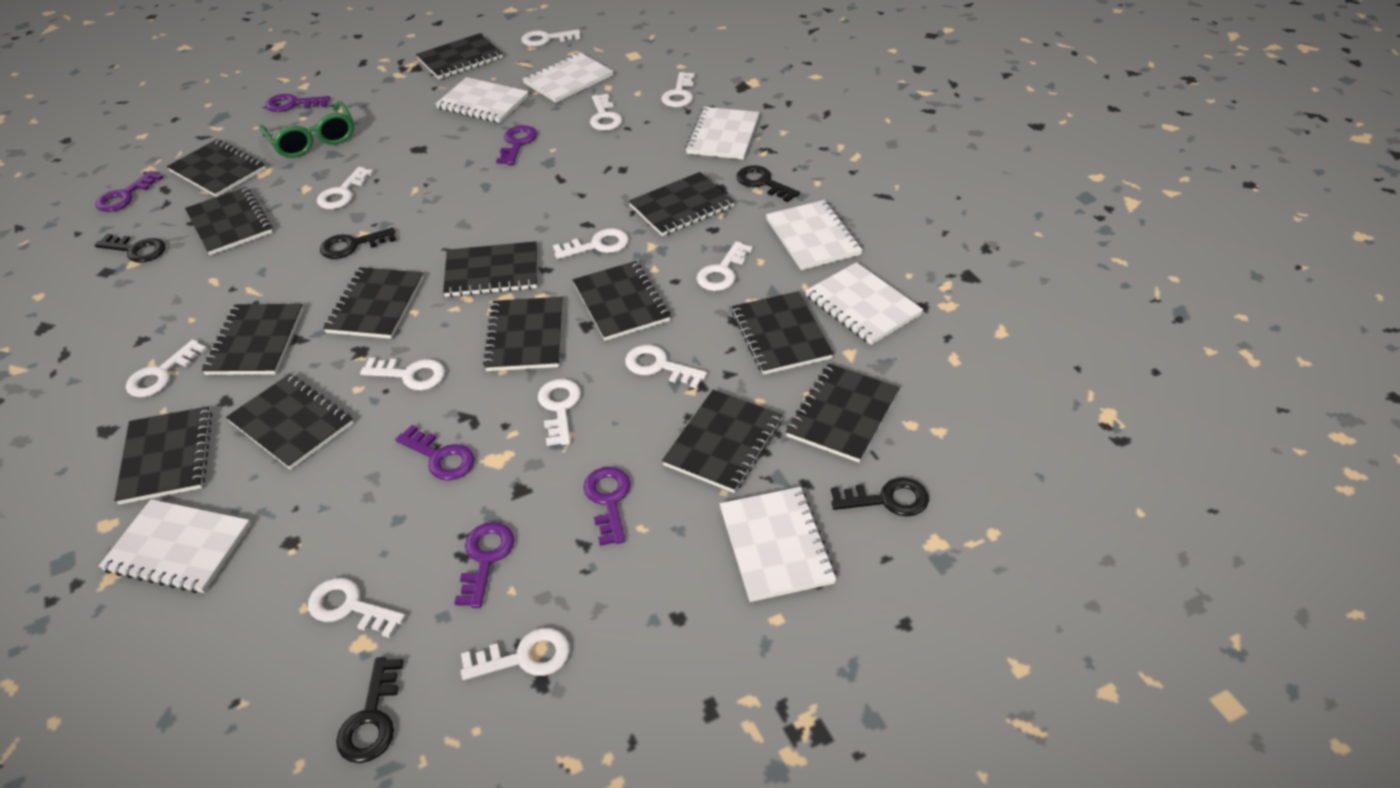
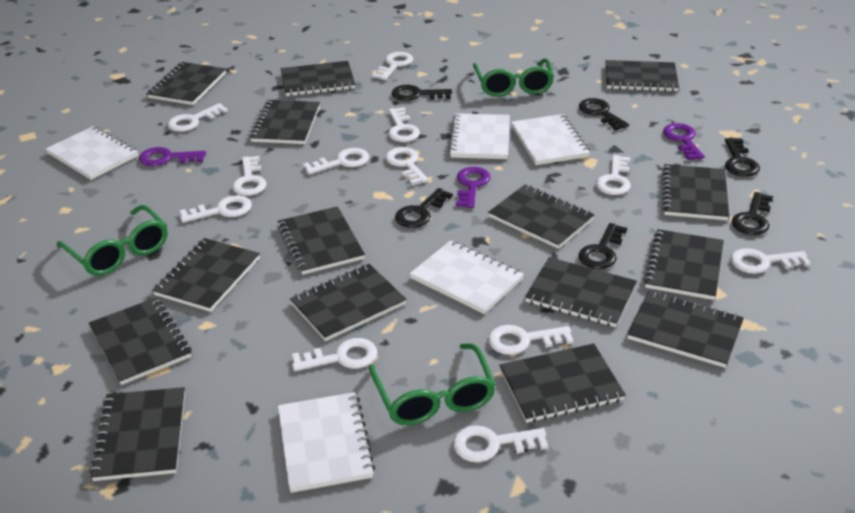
black key: 5 -> 6
black notebook: 14 -> 15
green glasses: 1 -> 3
purple key: 6 -> 3
white notebook: 7 -> 5

